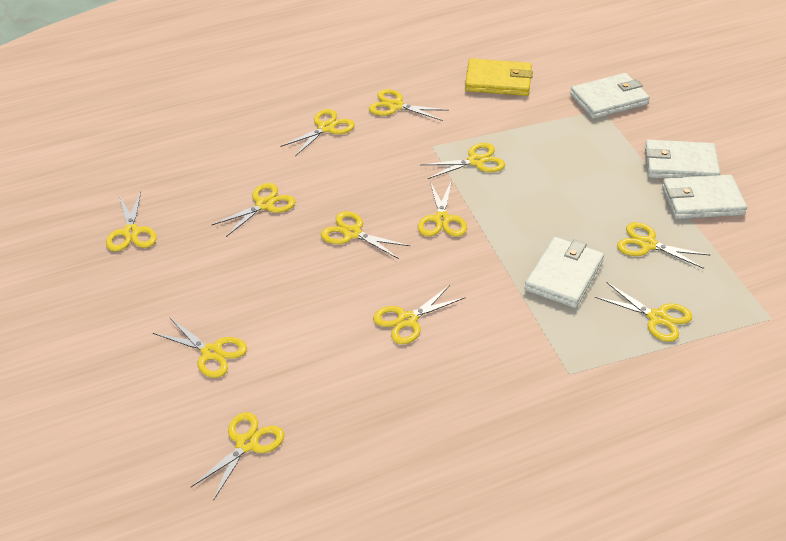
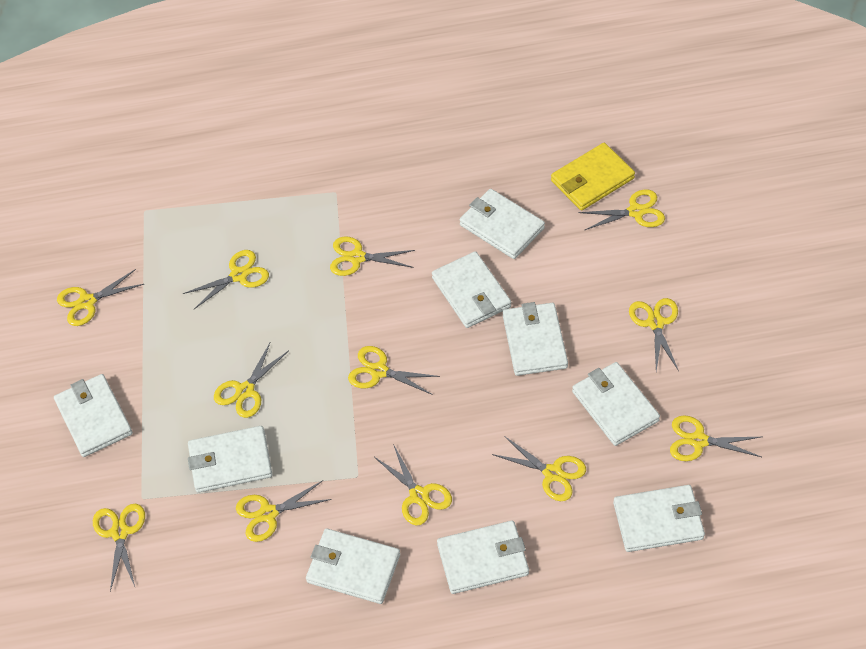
white wallet: 4 -> 9

